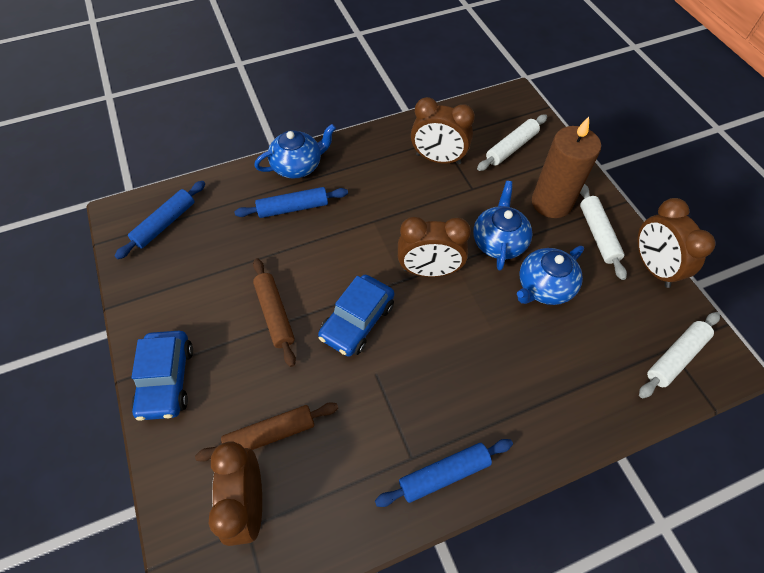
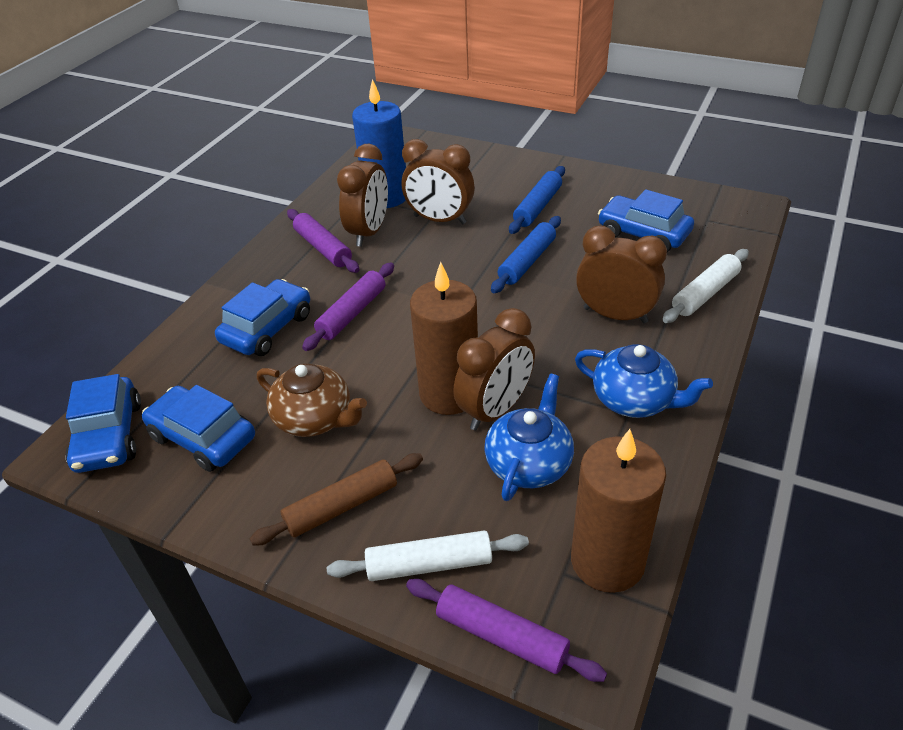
blue candle: 0 -> 1
blue car: 2 -> 4
blue rolling pin: 3 -> 2
blue teapot: 3 -> 2
brown candle: 1 -> 2
brown rolling pin: 2 -> 1
brown teapot: 0 -> 1
purple rolling pin: 0 -> 3
white rolling pin: 3 -> 2

